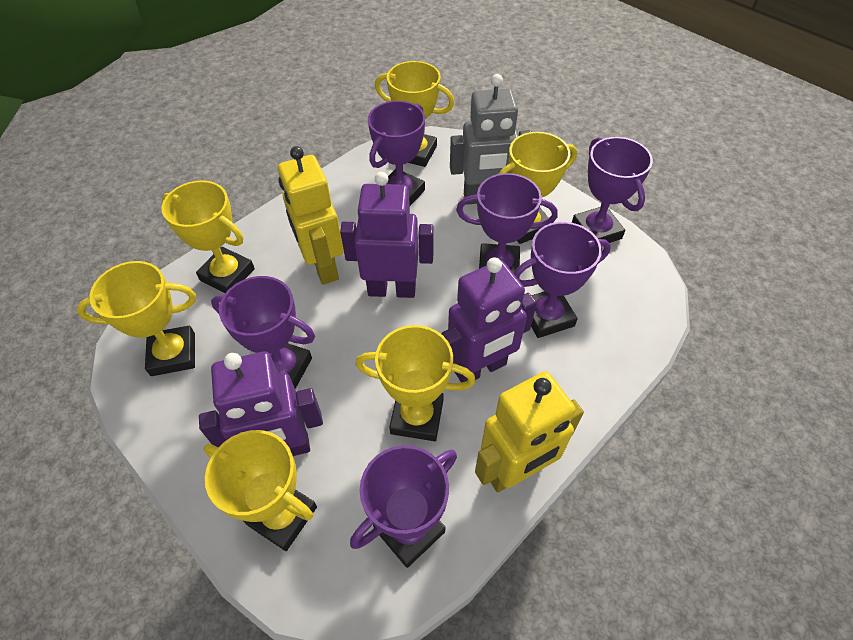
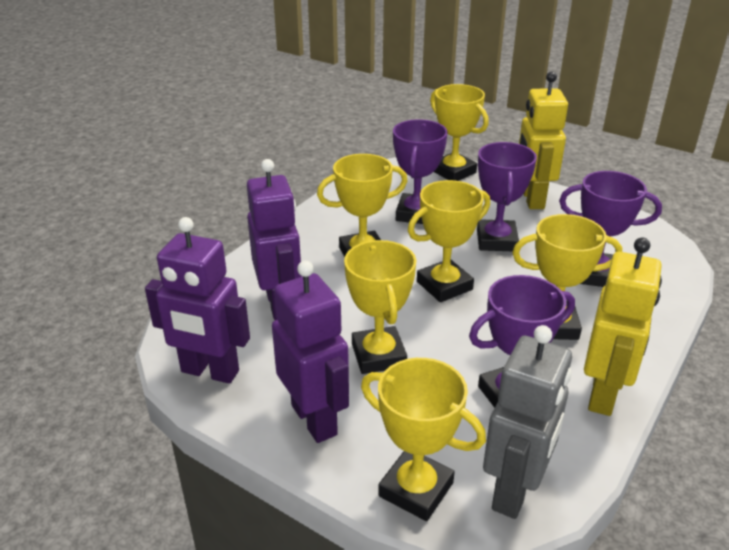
purple trophy: 6 -> 4

